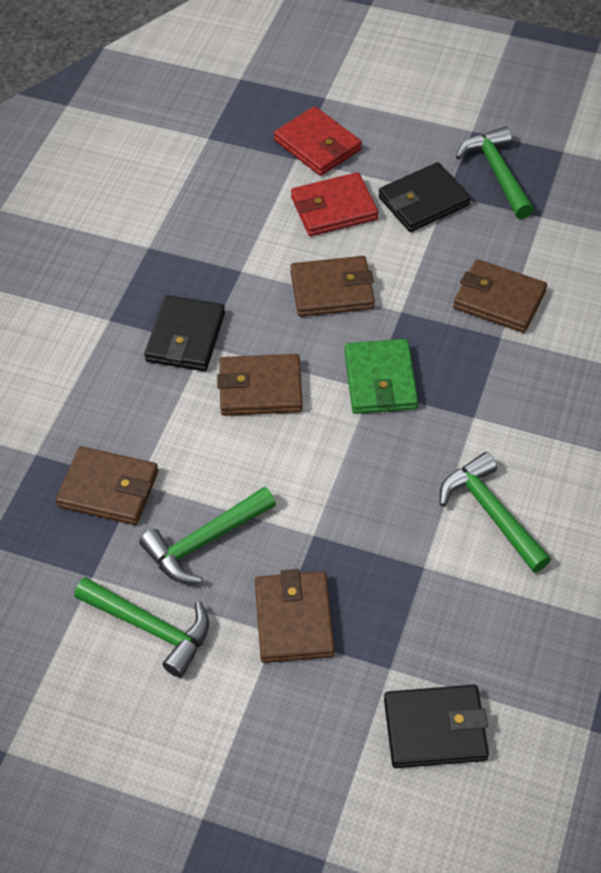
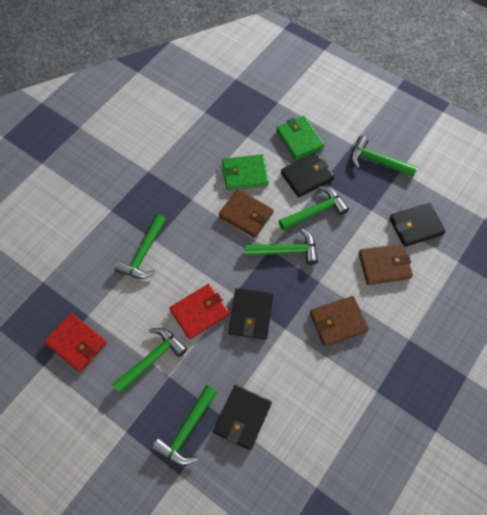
black wallet: 3 -> 4
brown wallet: 5 -> 3
green hammer: 4 -> 6
green wallet: 1 -> 2

